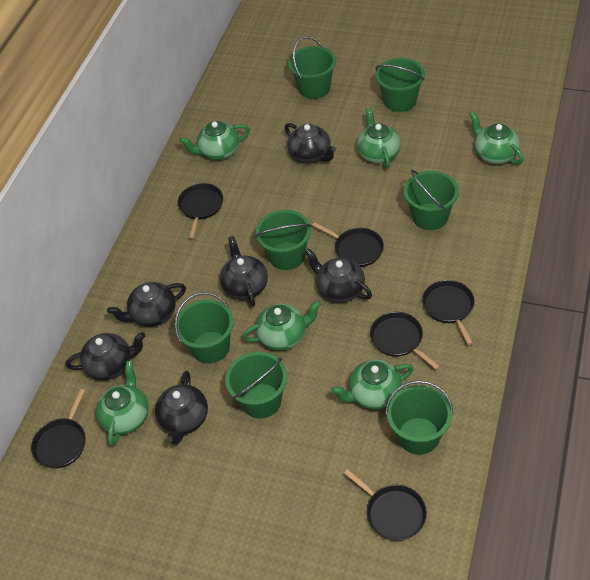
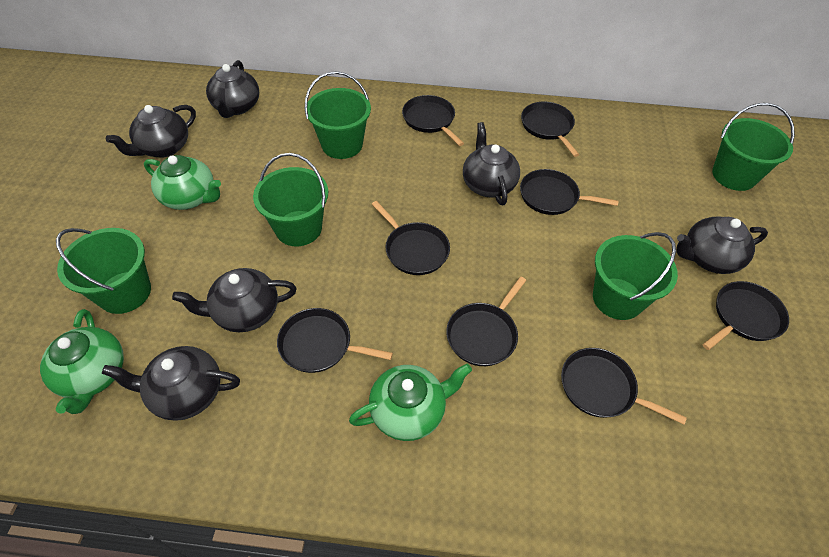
black pan: 6 -> 8
green bucket: 7 -> 5
green teapot: 6 -> 3

